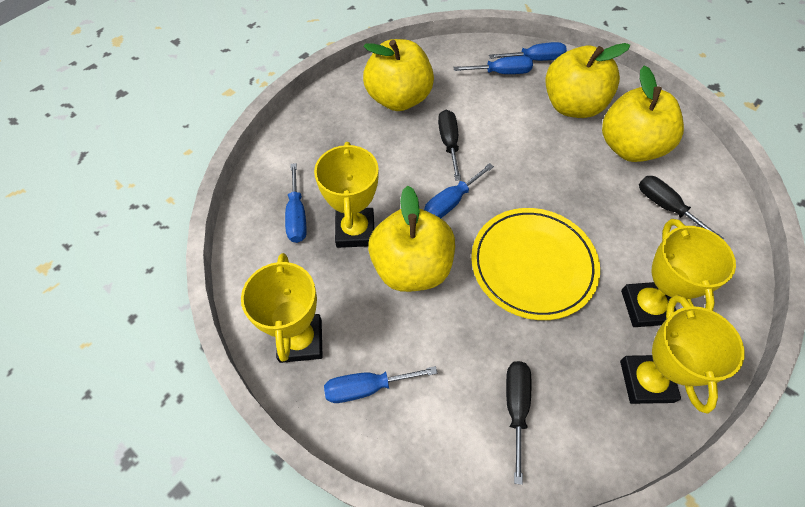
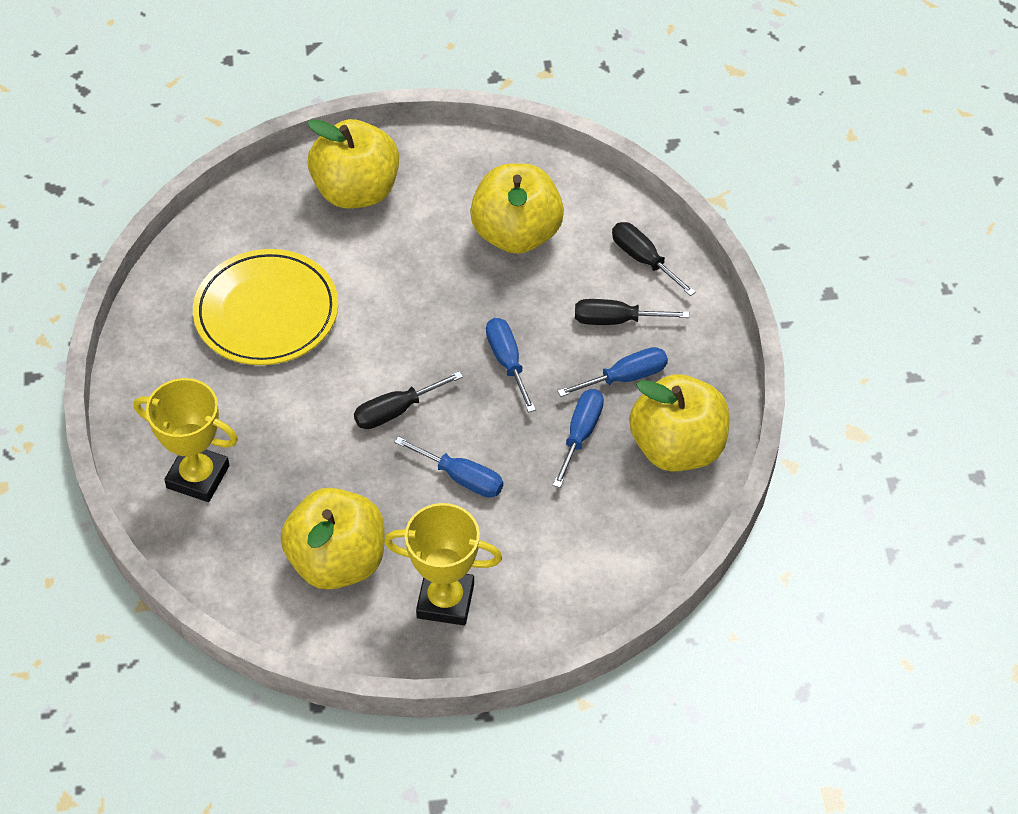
blue screwdriver: 5 -> 4
yellow trophy: 4 -> 2

